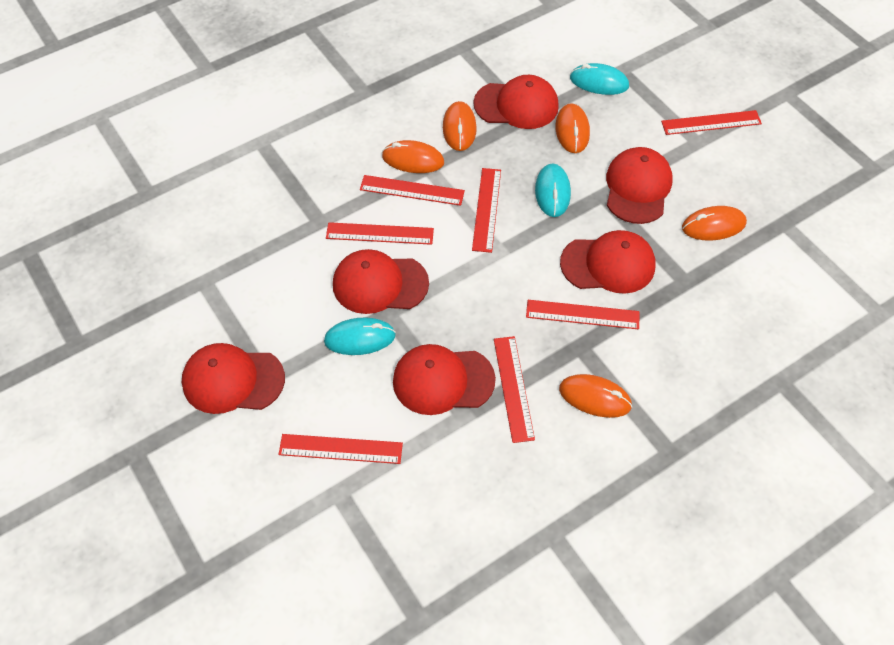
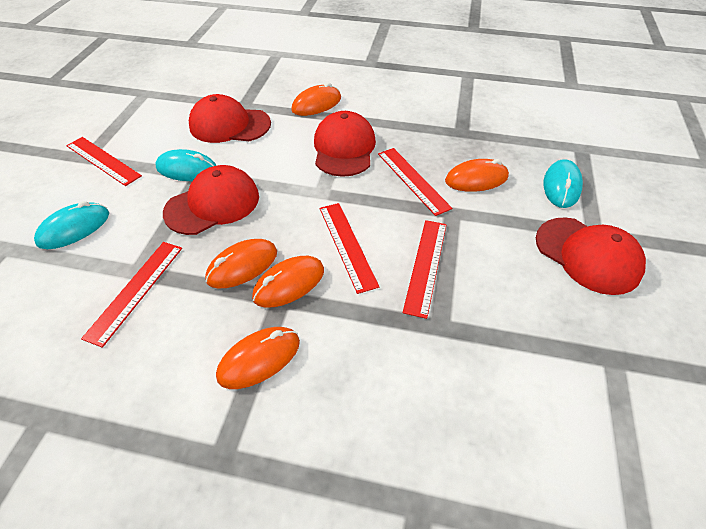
red cap: 6 -> 4
red ruler: 7 -> 5

